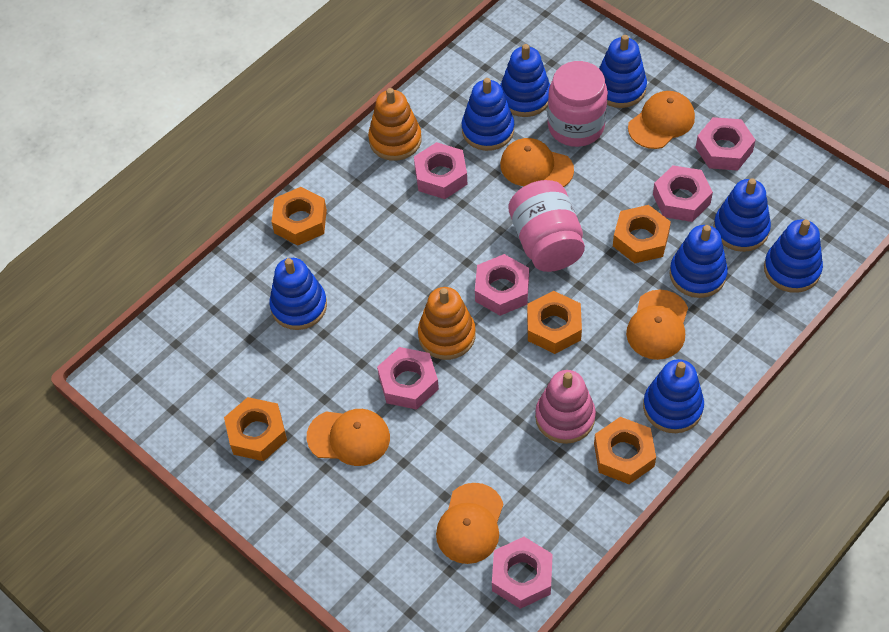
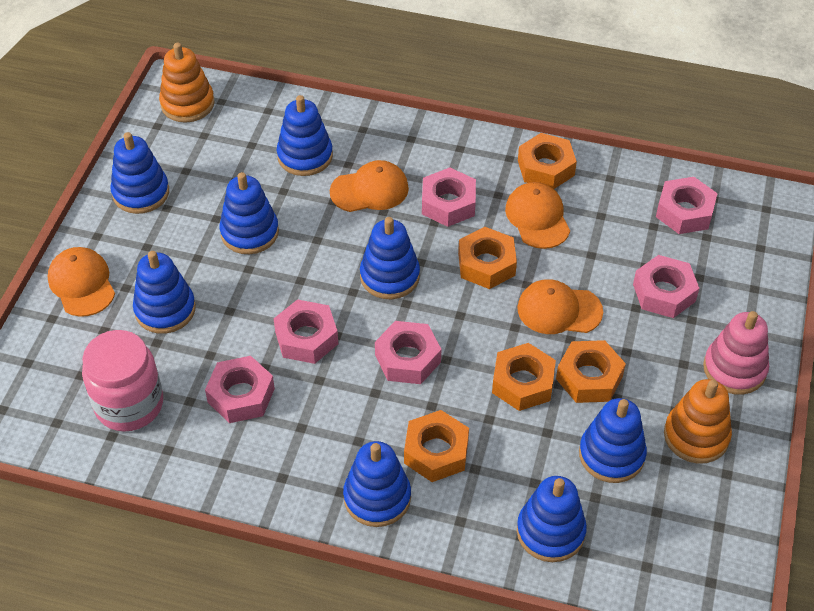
orange cap: 5 -> 4
pink jar: 2 -> 1

